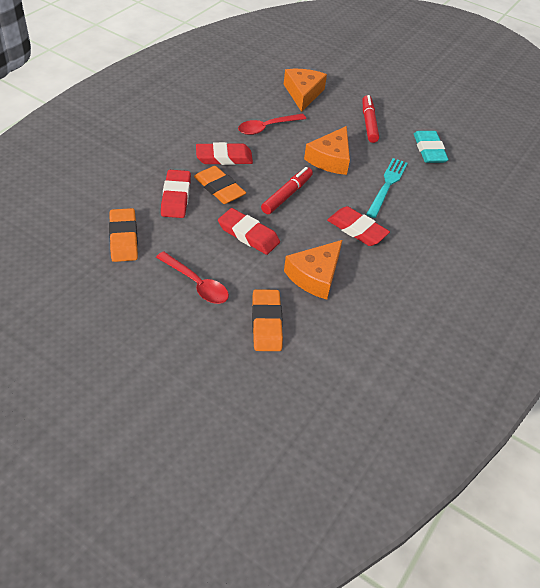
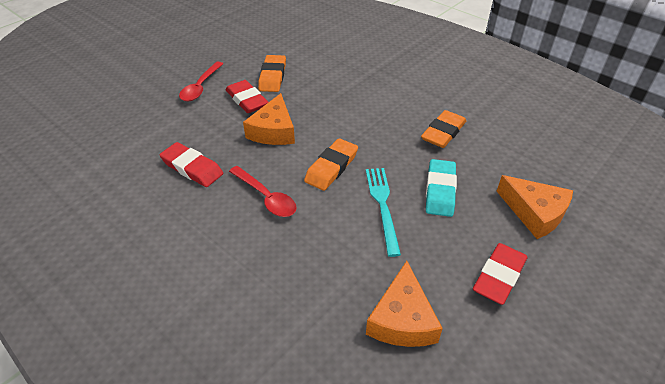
red eraser: 4 -> 3
red marker: 2 -> 0

